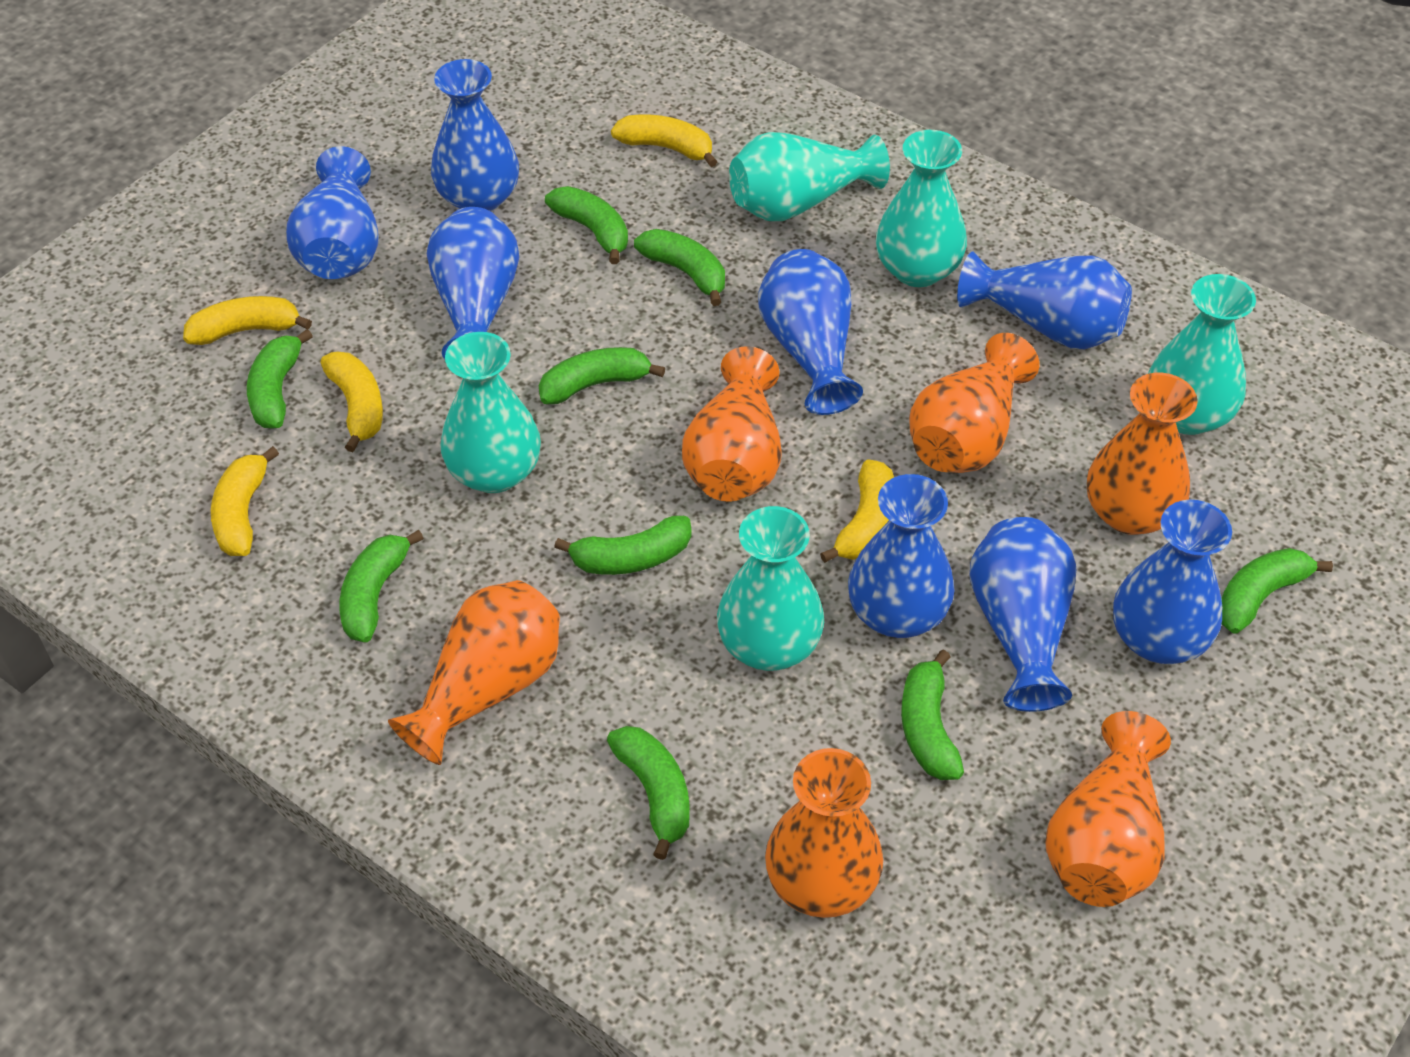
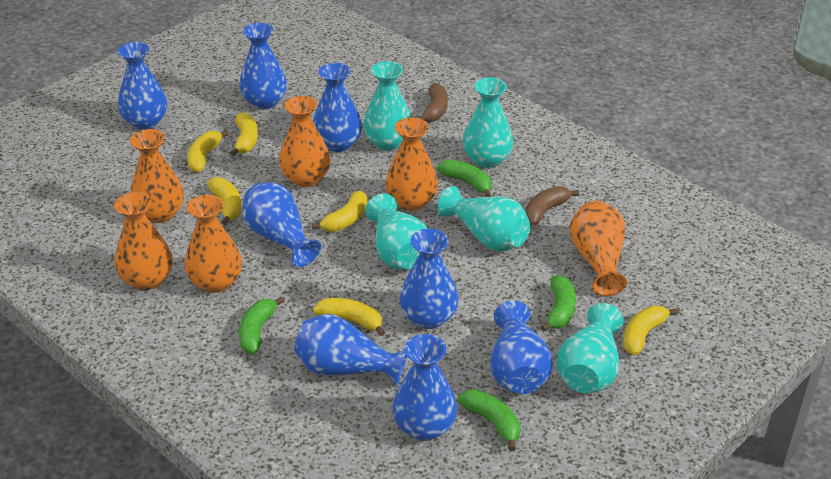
brown banana: 0 -> 2
green banana: 9 -> 4
yellow banana: 5 -> 6

